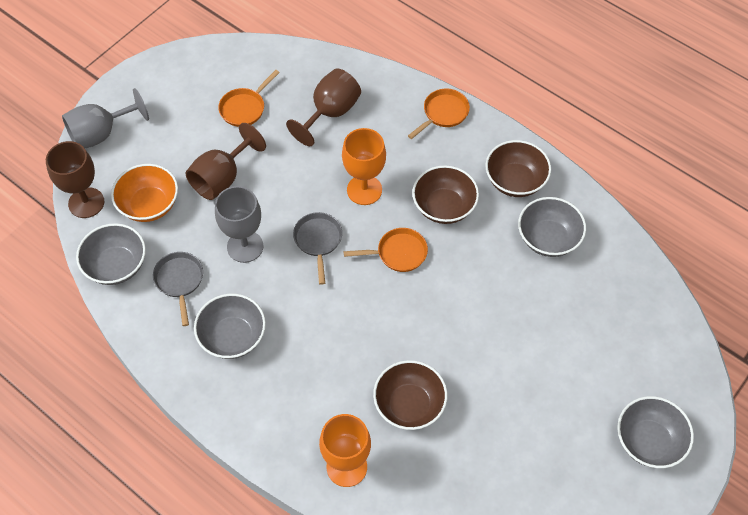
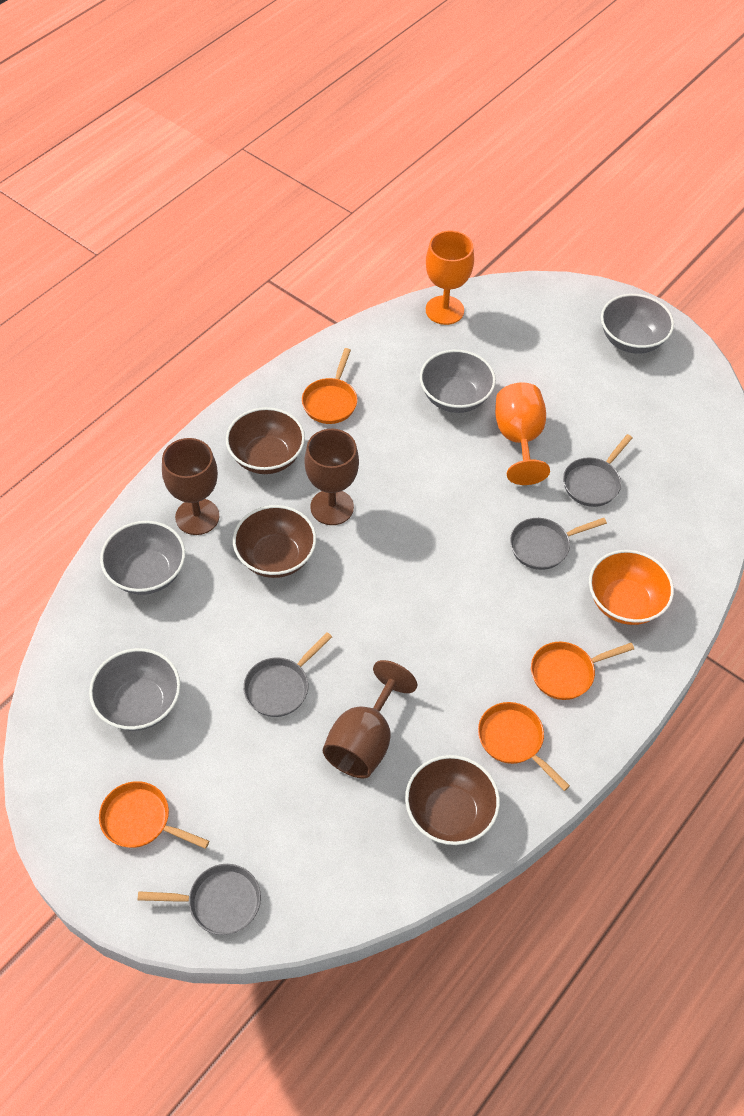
grey goblet: 2 -> 0
grey pan: 2 -> 4
orange pan: 3 -> 4

